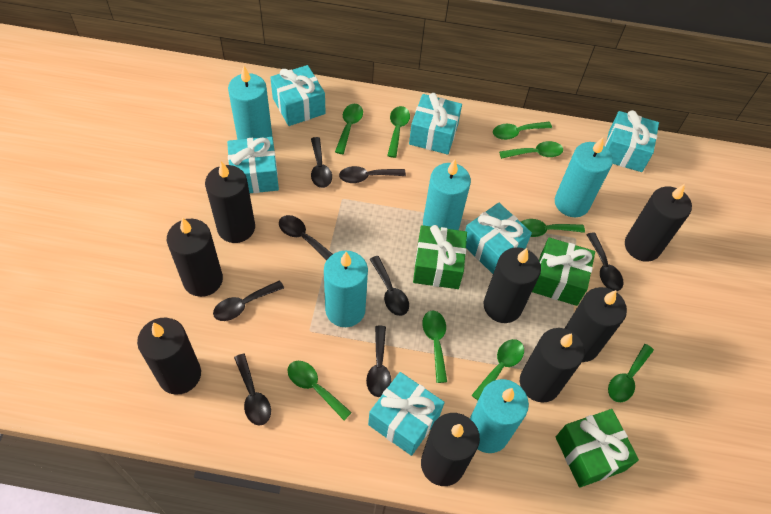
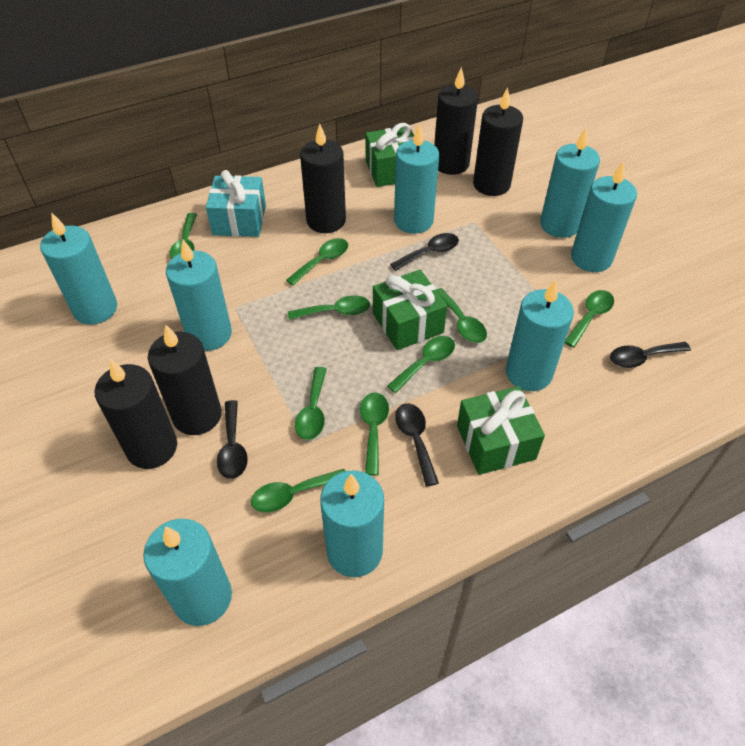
black candle: 8 -> 5
black spoon: 8 -> 4
turquoise candle: 5 -> 8
turquoise gift: 6 -> 1

